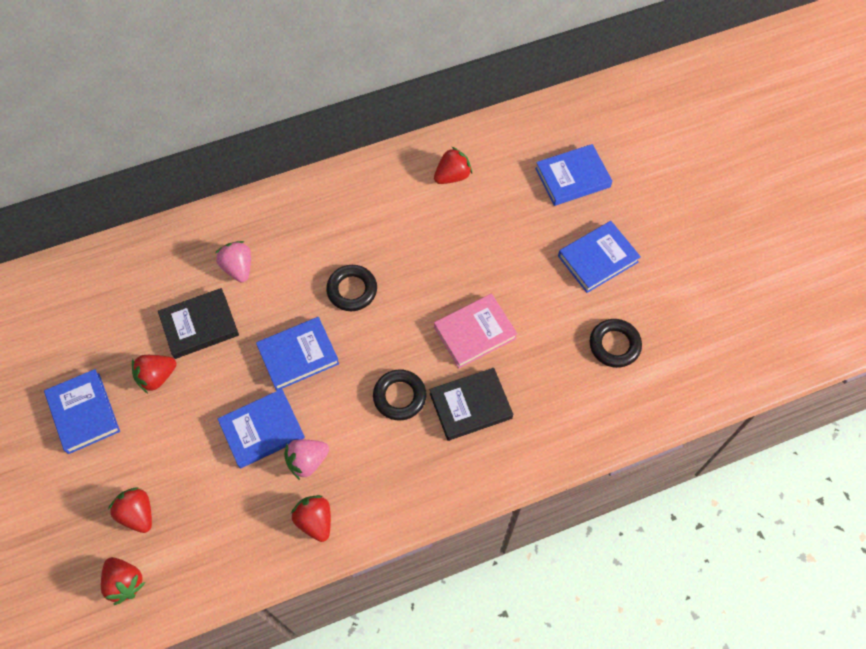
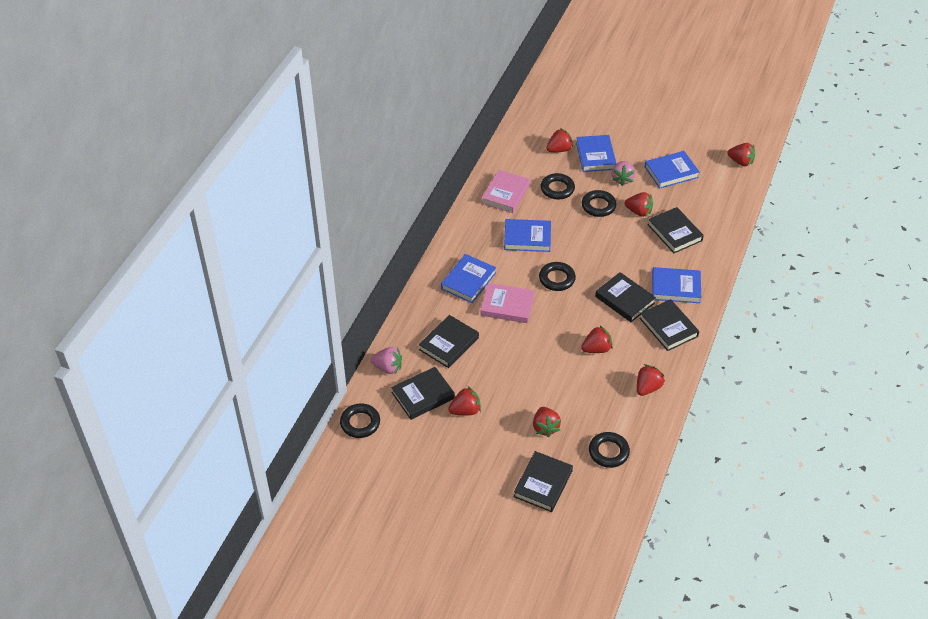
black book: 2 -> 6
black ring: 3 -> 5
pink book: 1 -> 2
red strawberry: 5 -> 7

